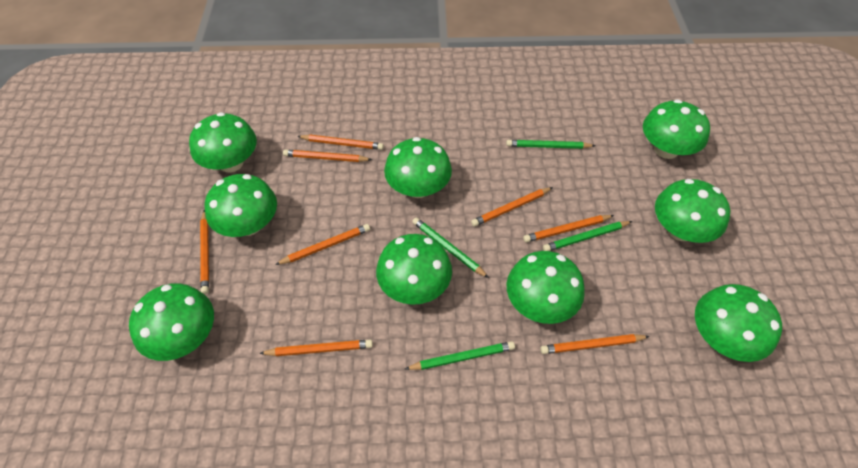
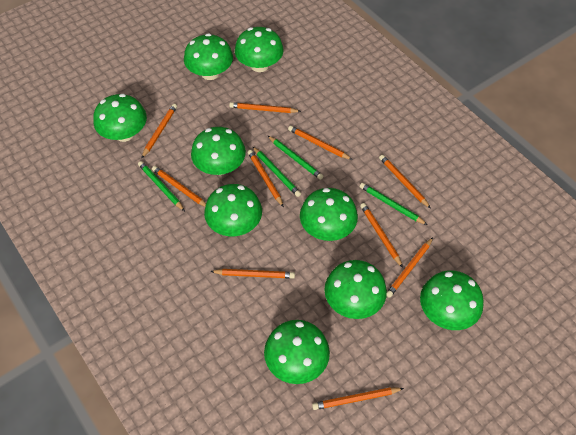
orange pencil: 8 -> 10

